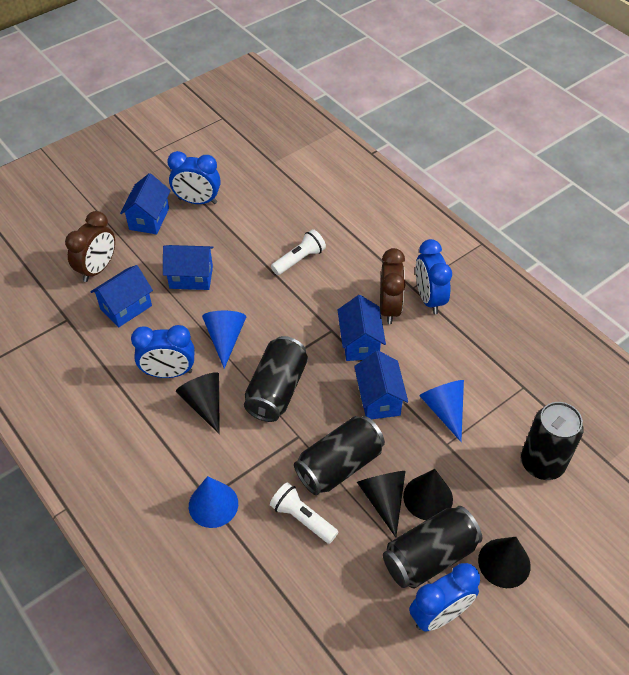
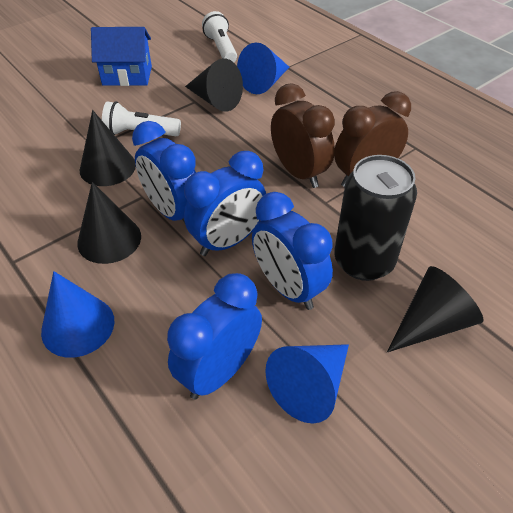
black can: 4 -> 1
blue house: 5 -> 1

